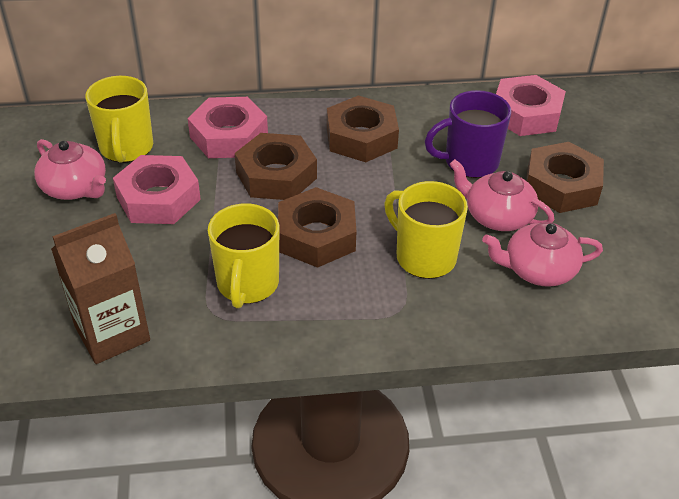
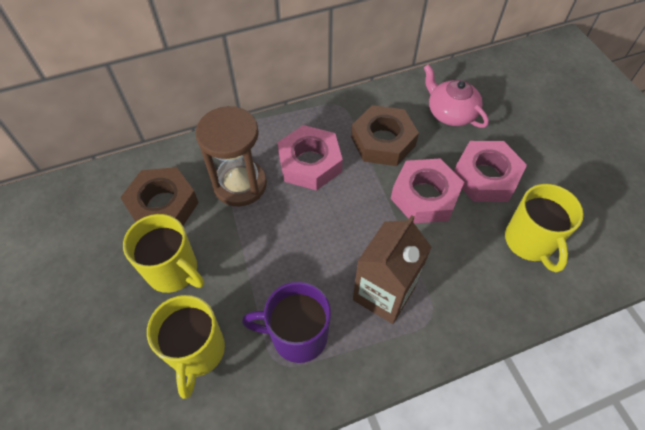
brown hourglass: 0 -> 1
brown nut: 4 -> 2
pink teapot: 3 -> 1

